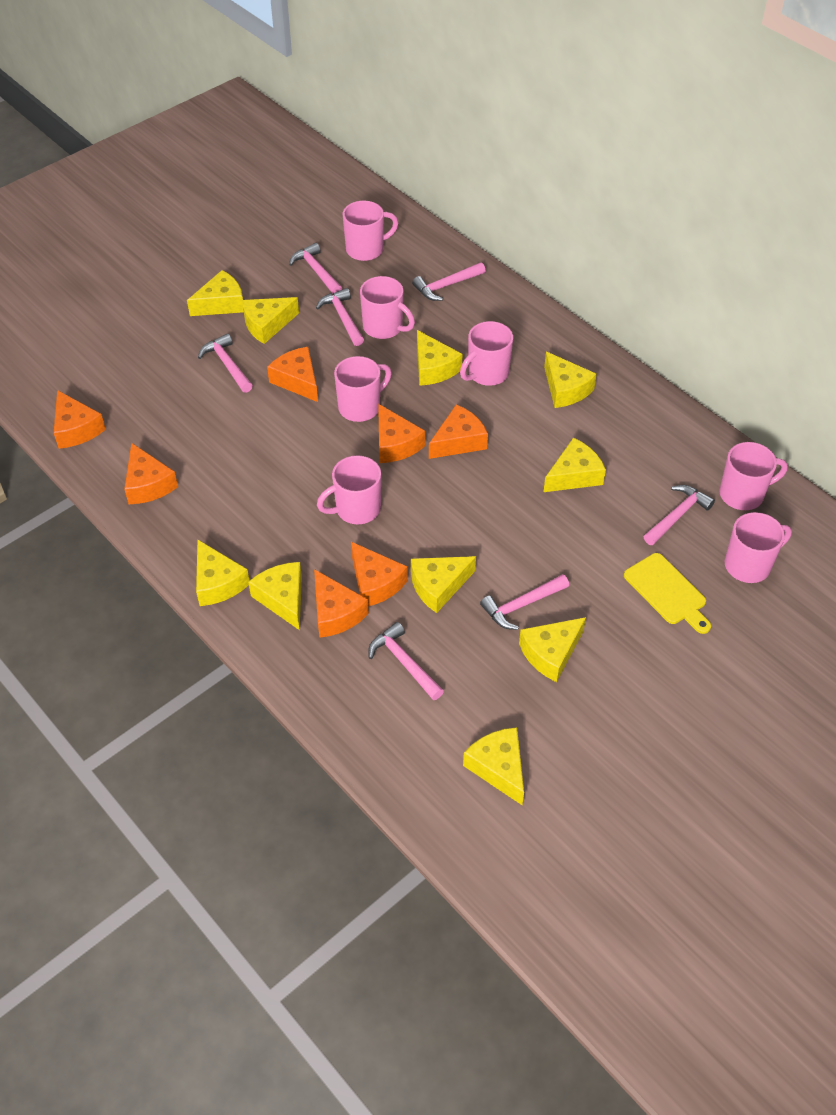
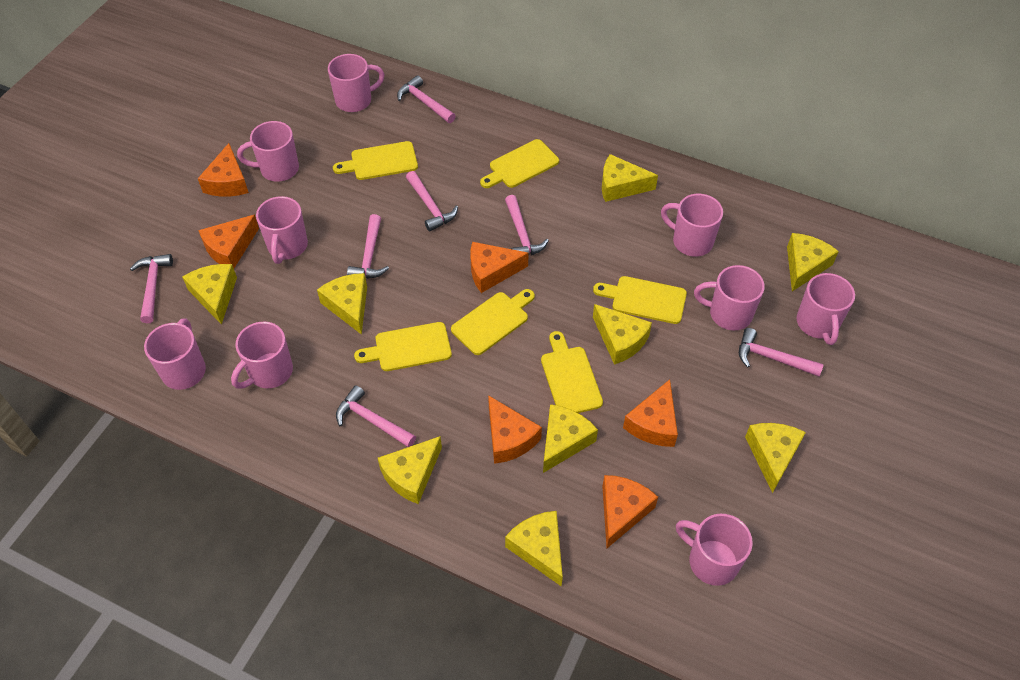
orange cheese: 7 -> 6
pink mug: 7 -> 9
yellow cheese: 10 -> 9
yellow cutting board: 1 -> 6

